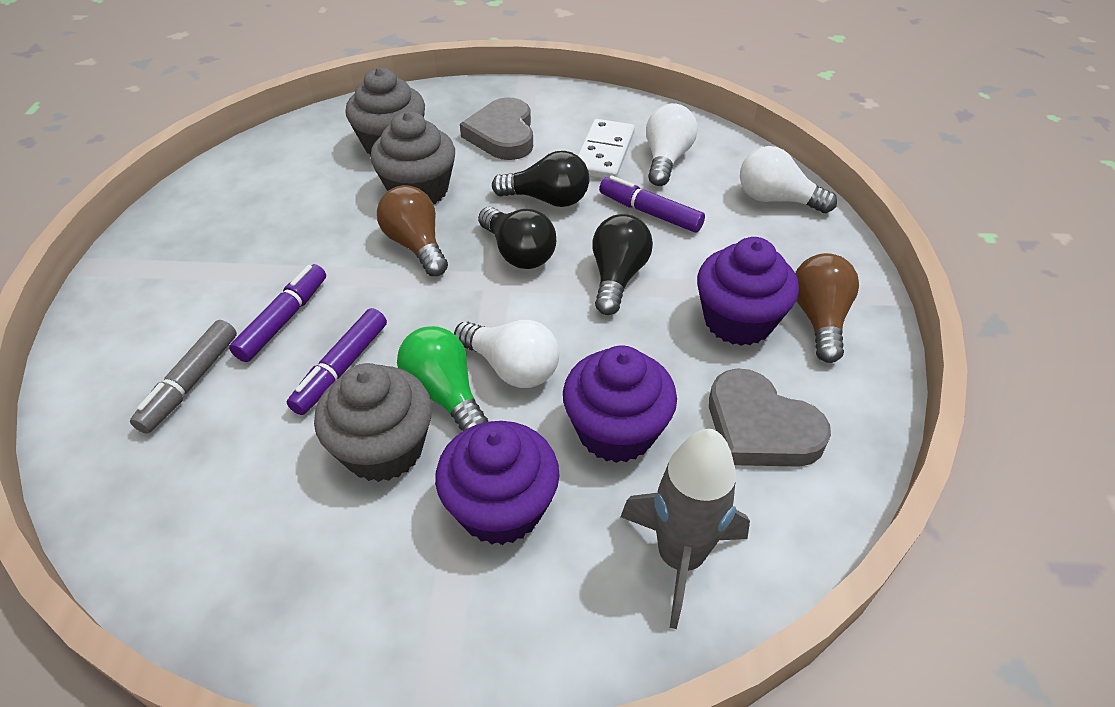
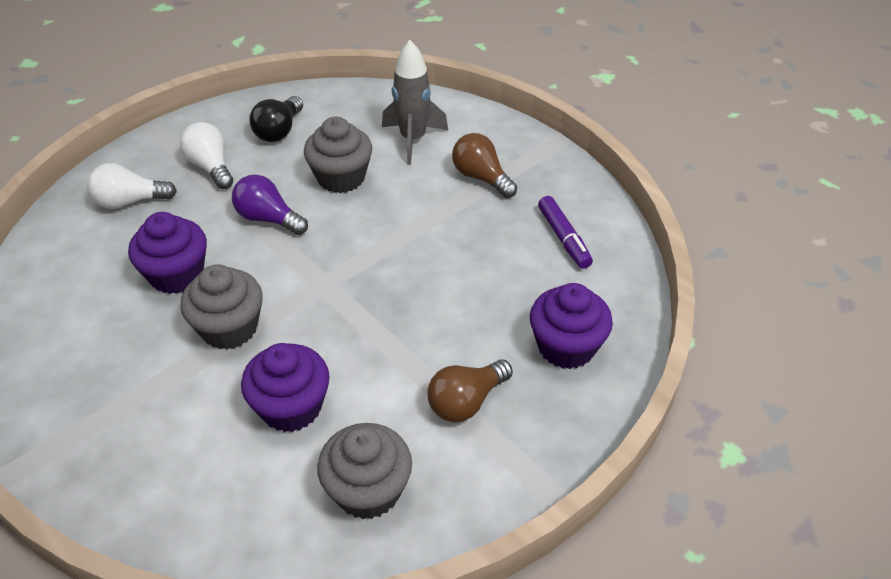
black light bulb: 3 -> 1
green light bulb: 1 -> 0
grey heart: 2 -> 0
grey marker: 1 -> 0
purple light bulb: 0 -> 1
purple marker: 3 -> 1
white domino: 1 -> 0
white light bulb: 3 -> 2

